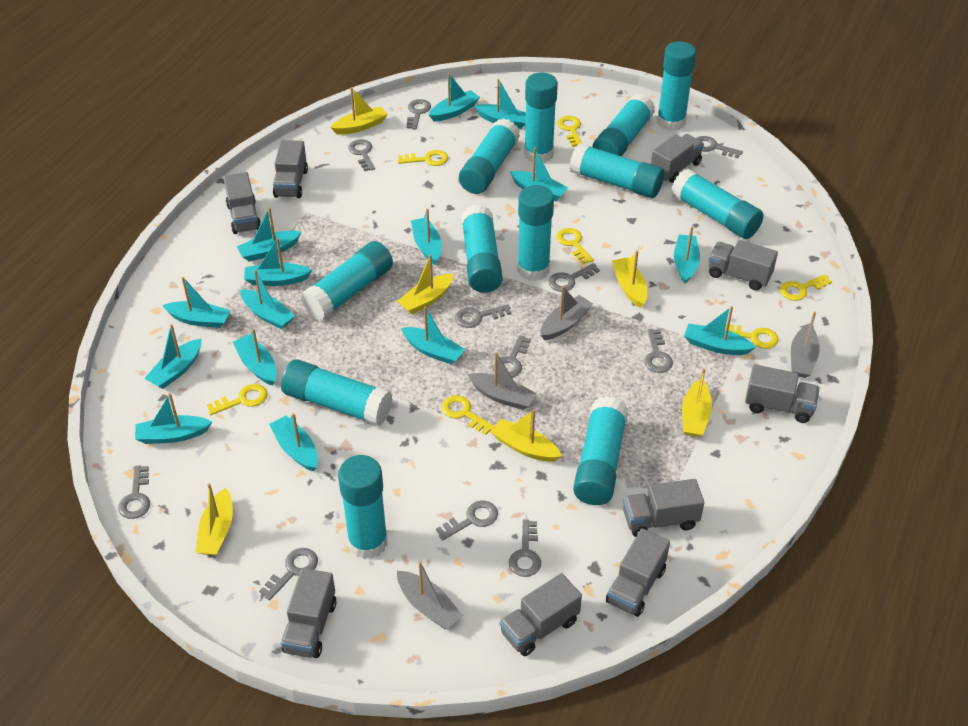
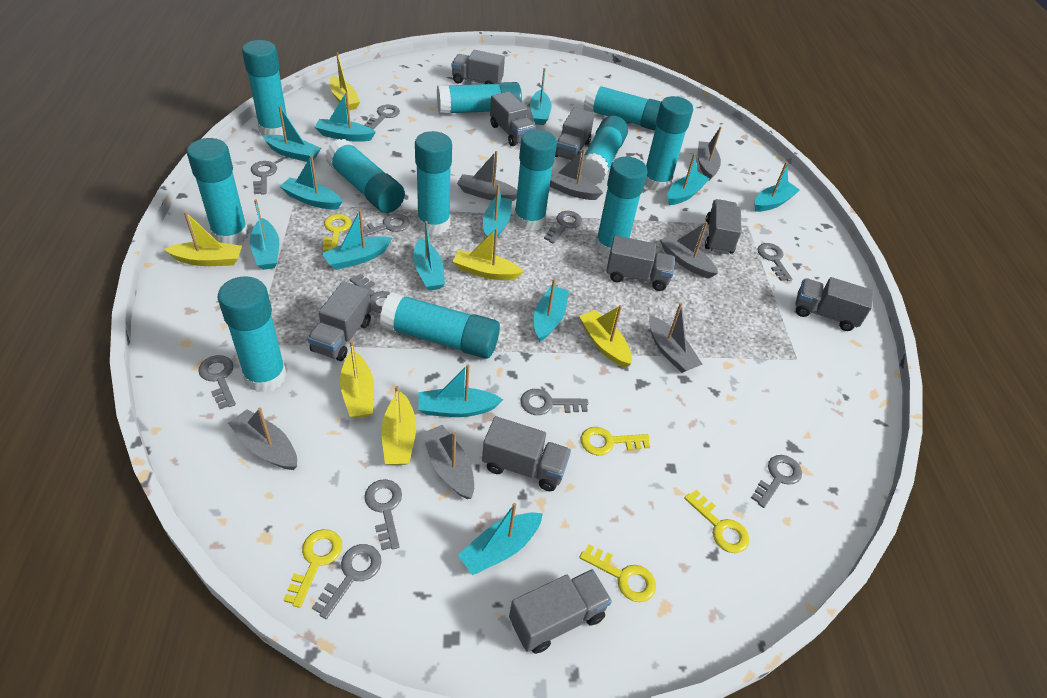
grey boat: 4 -> 7
turquoise boat: 15 -> 13
yellow key: 7 -> 5

